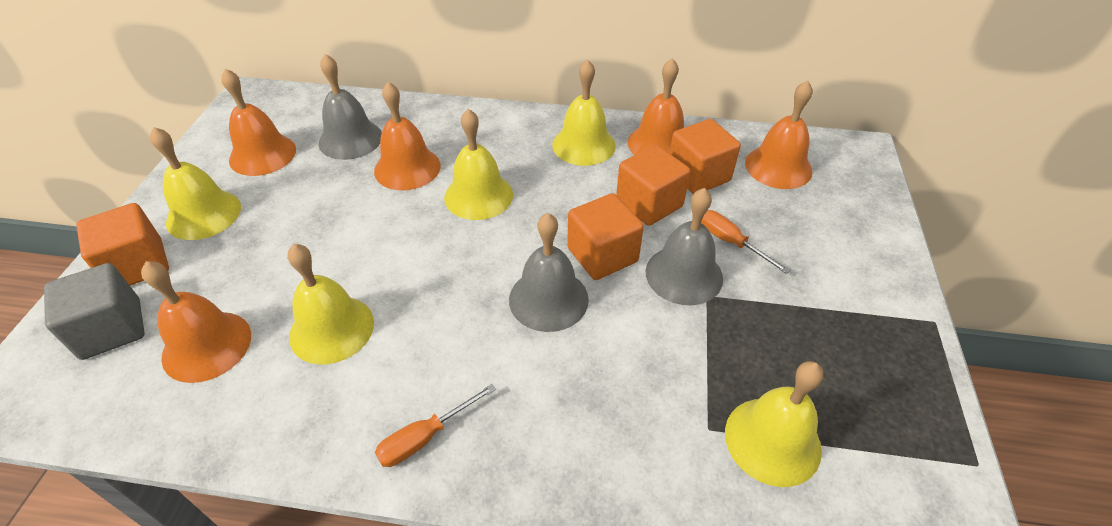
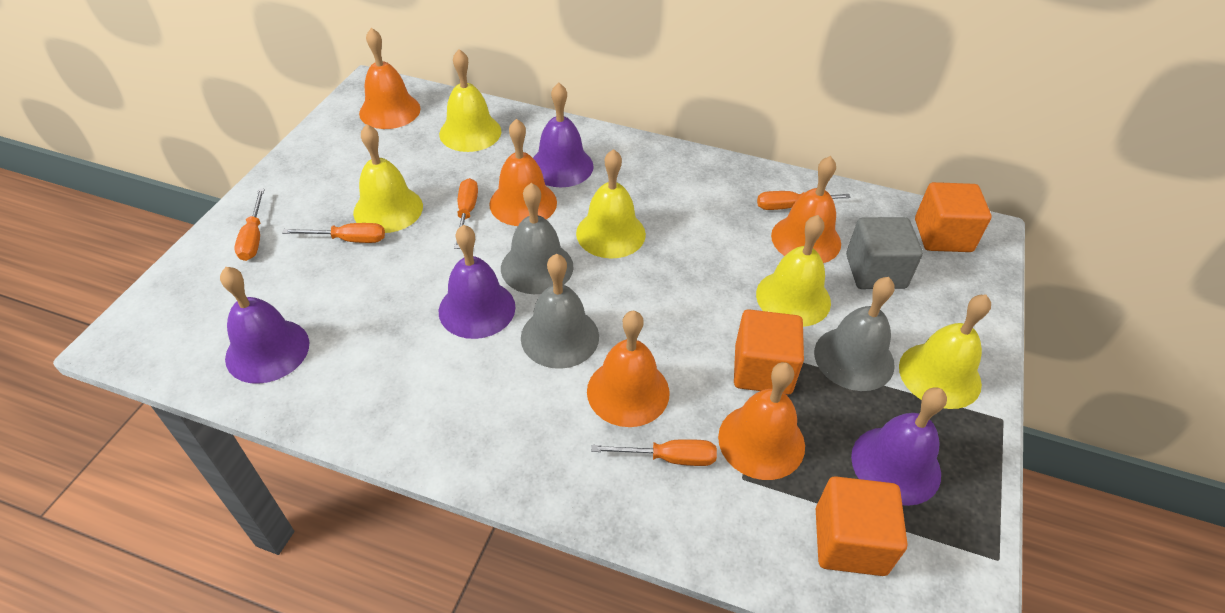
orange cube: 4 -> 3
orange screwdriver: 2 -> 5
purple bell: 0 -> 4

